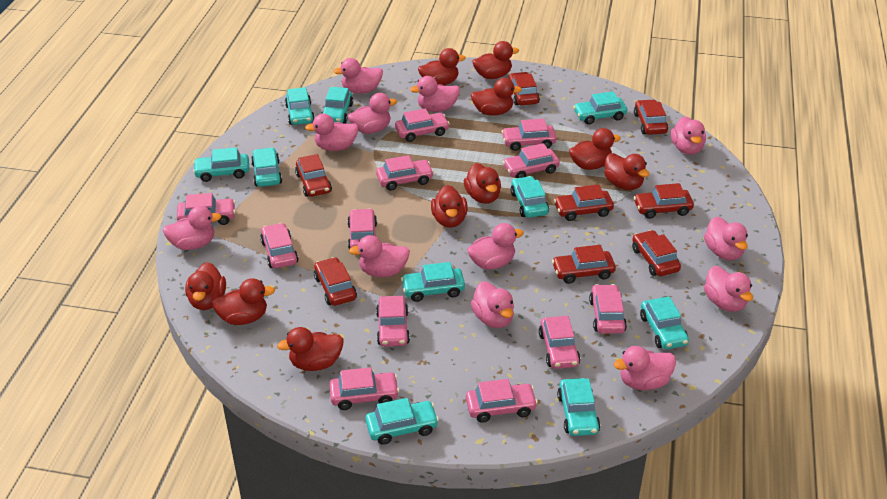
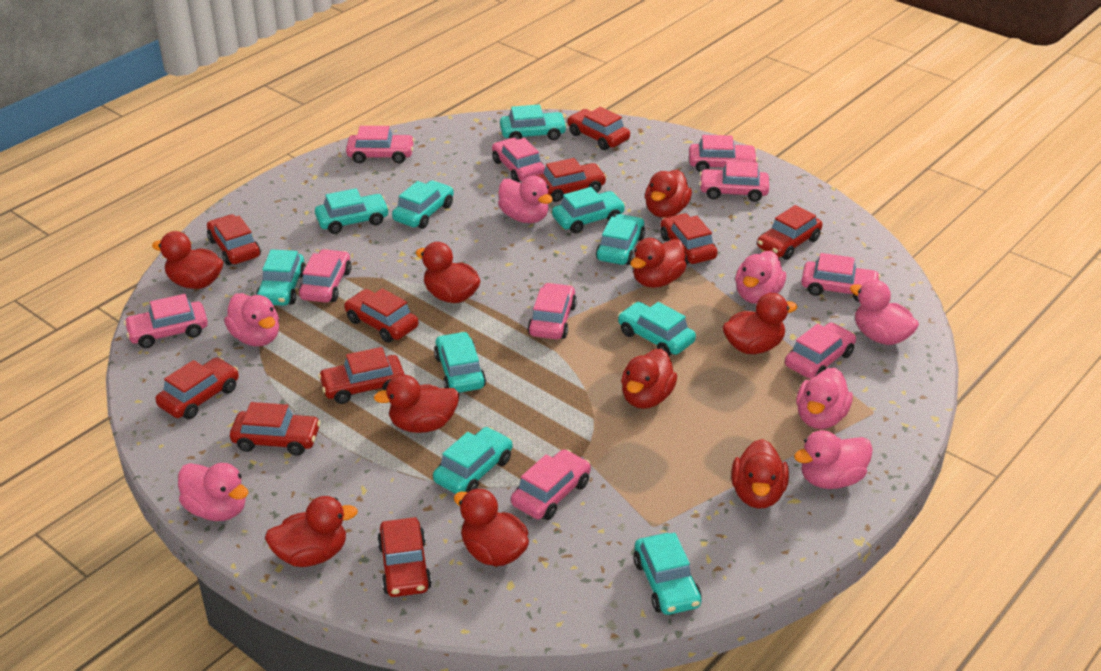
pink car: 12 -> 10
pink duck: 12 -> 7
red car: 8 -> 10

